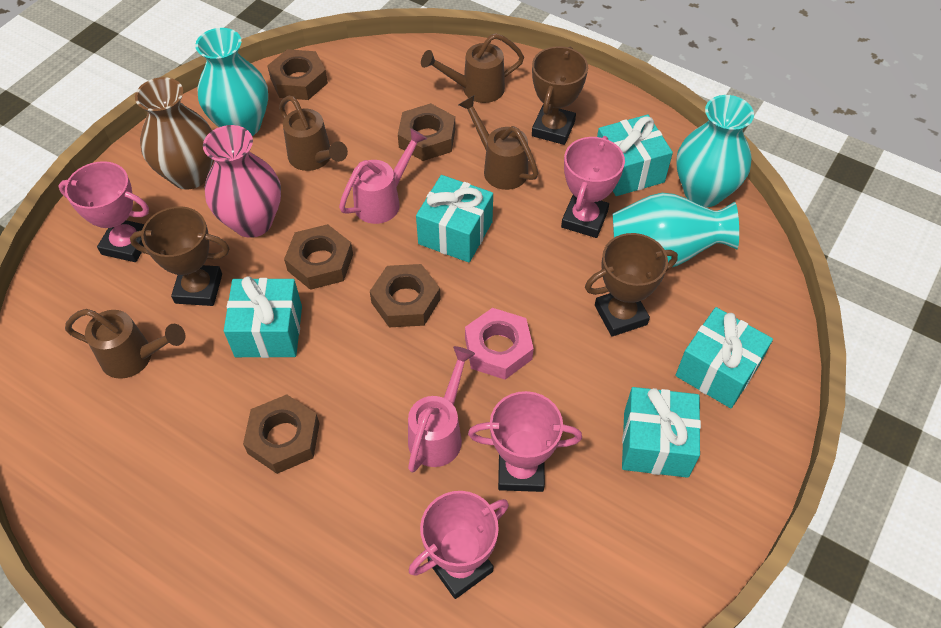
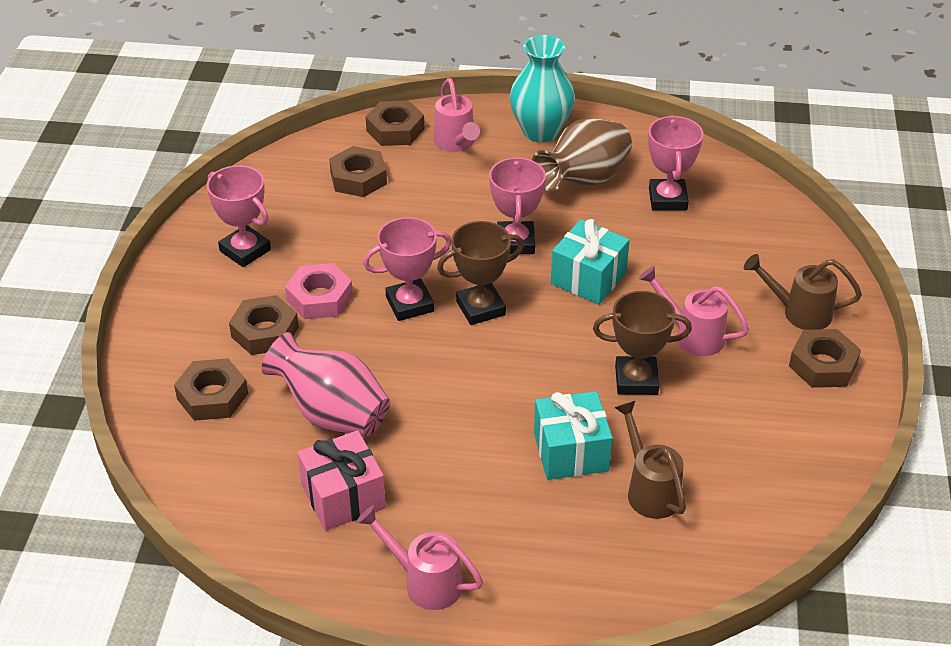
brown trophy: 3 -> 2
brown watering can: 4 -> 2
pink gift: 0 -> 1
pink watering can: 2 -> 3
turquoise gift: 5 -> 2
turquoise vase: 3 -> 1

